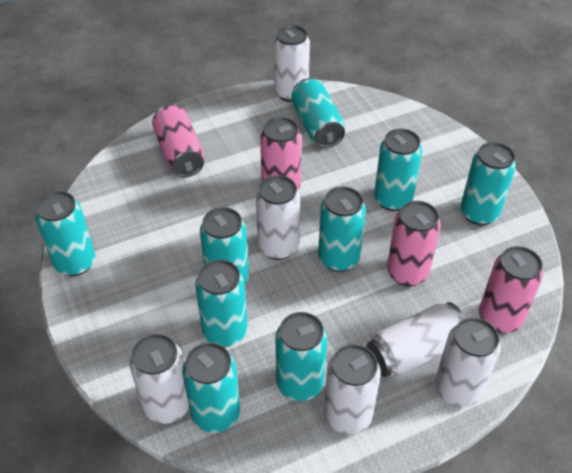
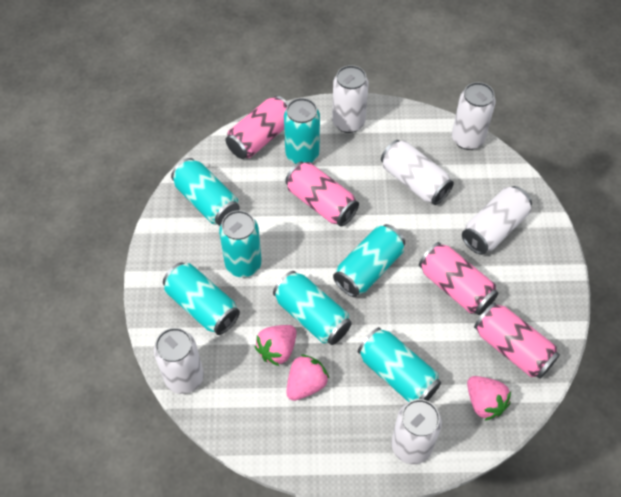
pink strawberry: 0 -> 3
turquoise can: 9 -> 7

